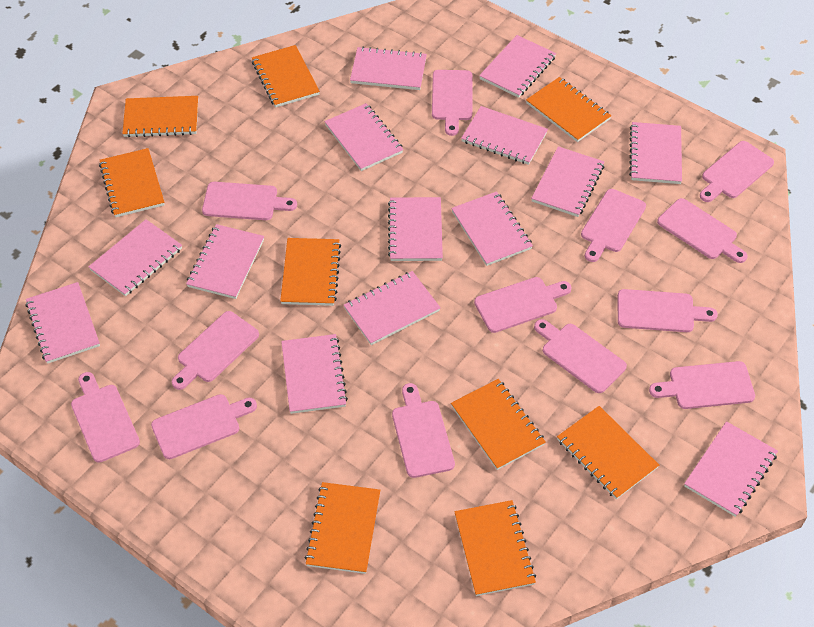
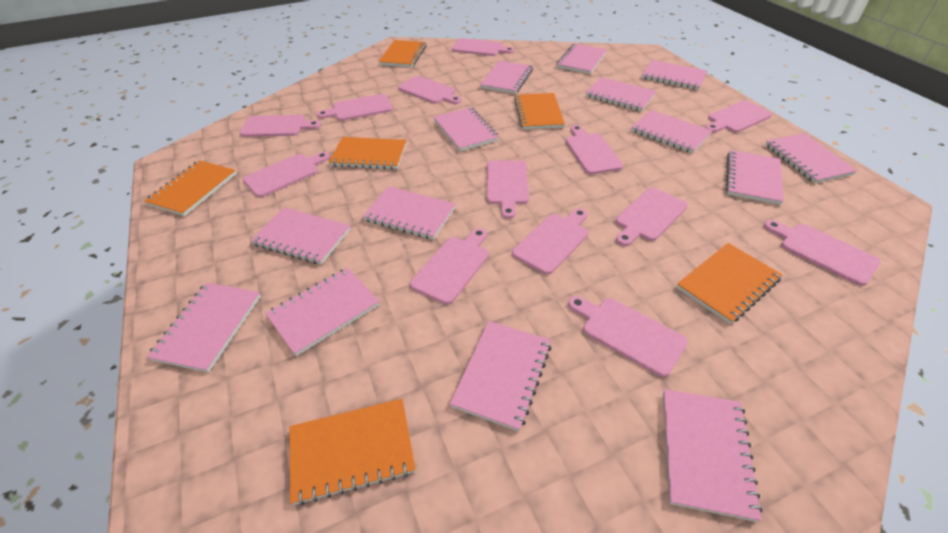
orange notebook: 9 -> 6

